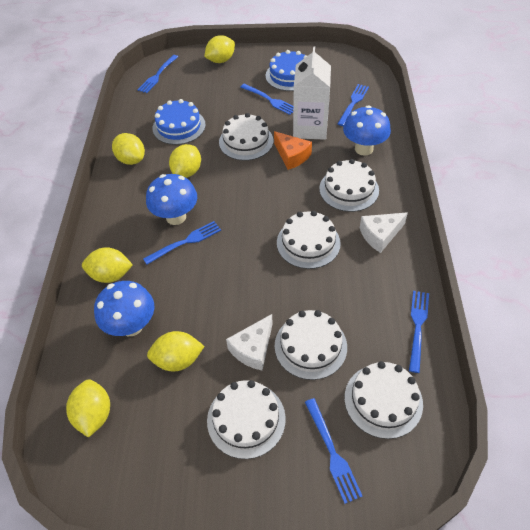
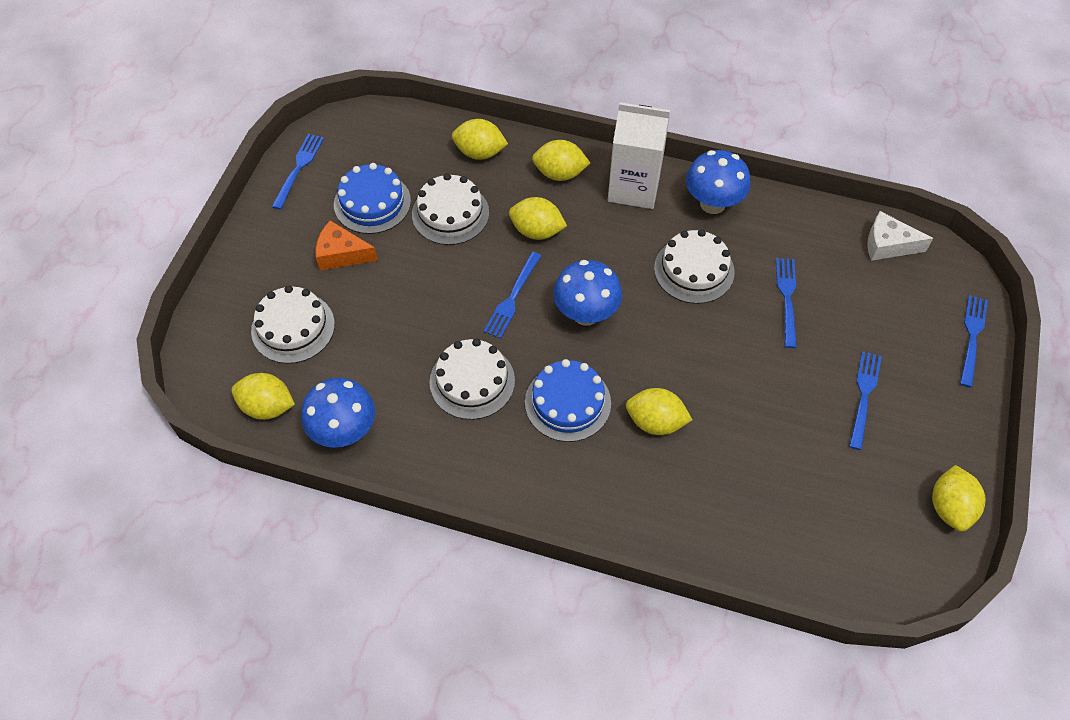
blue fork: 6 -> 5
white cake: 6 -> 4
white cheese: 2 -> 1

